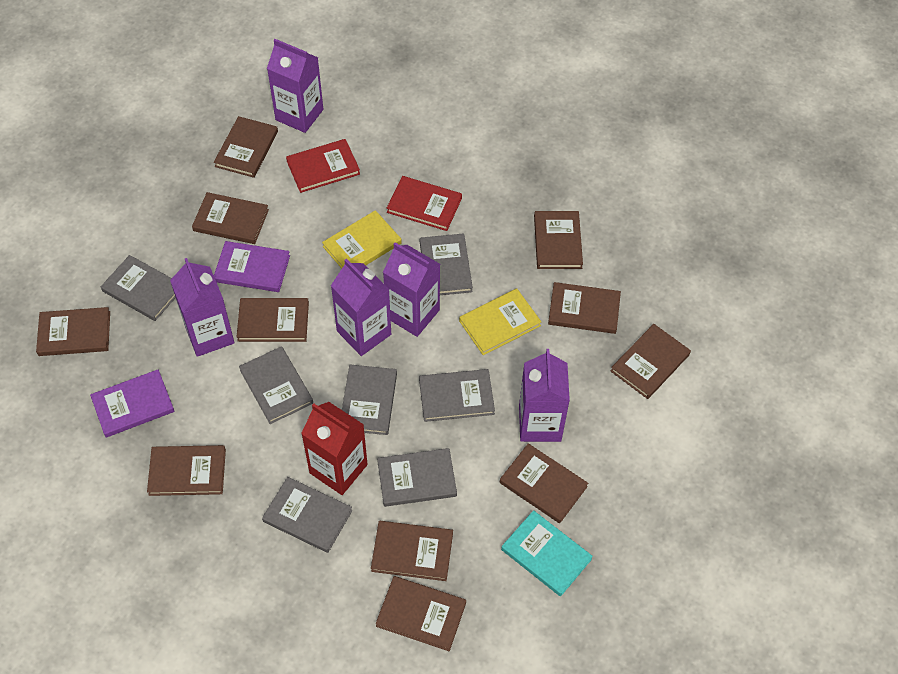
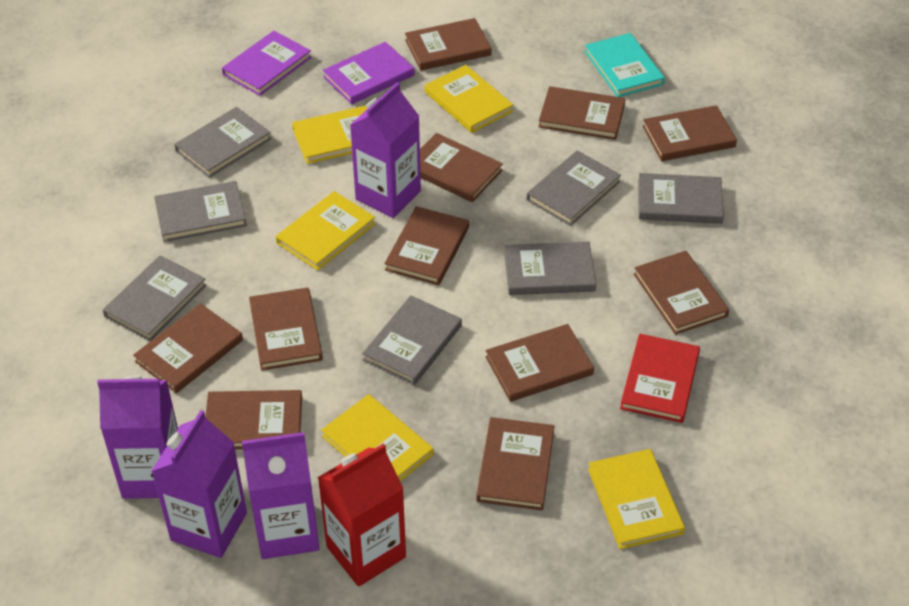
purple carton: 5 -> 4
red book: 2 -> 1
yellow book: 2 -> 5

